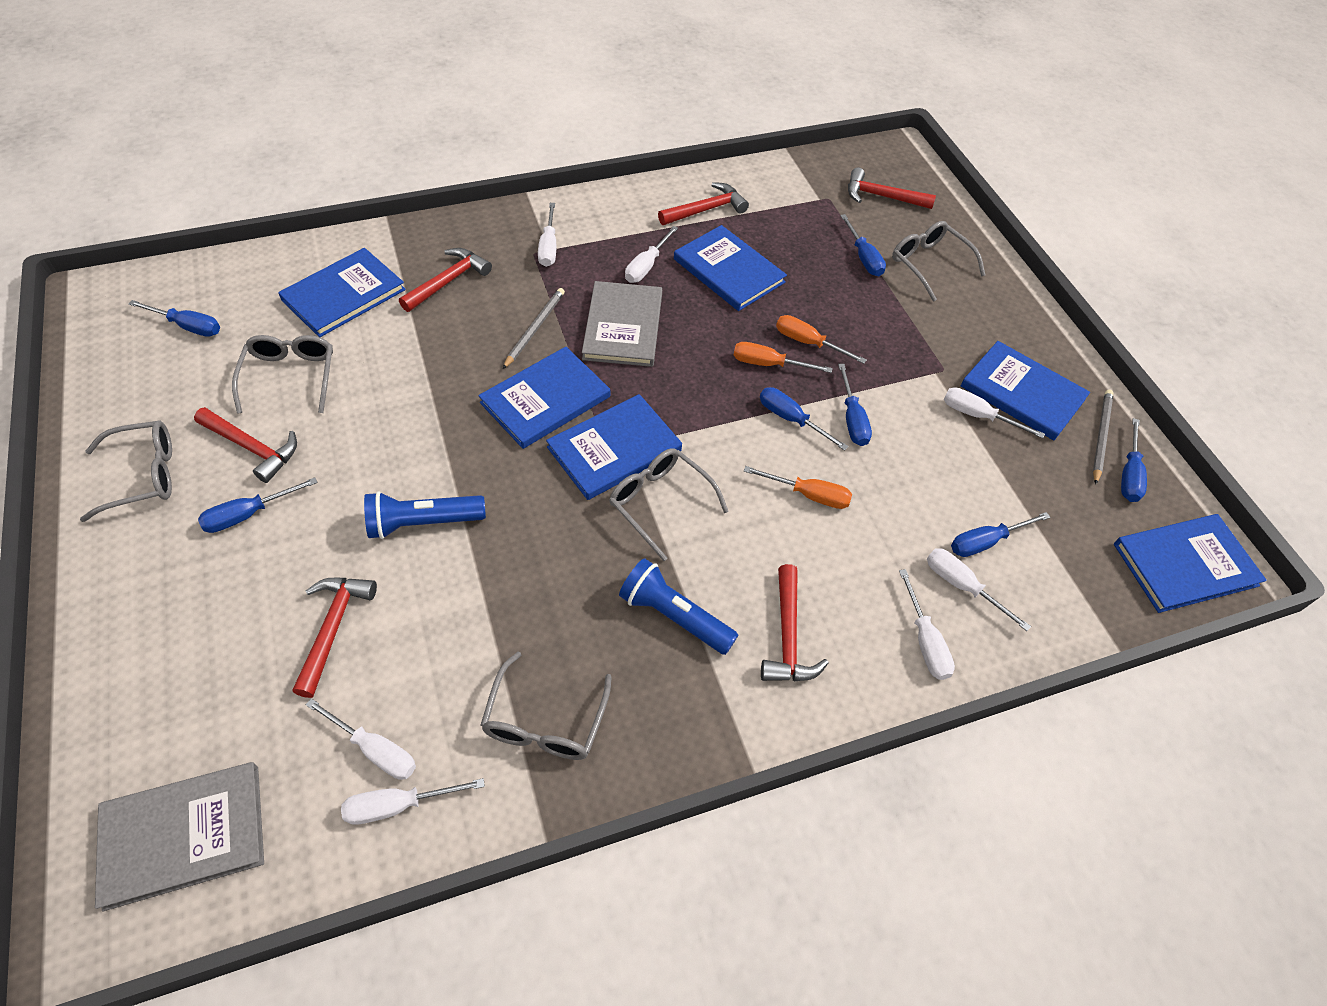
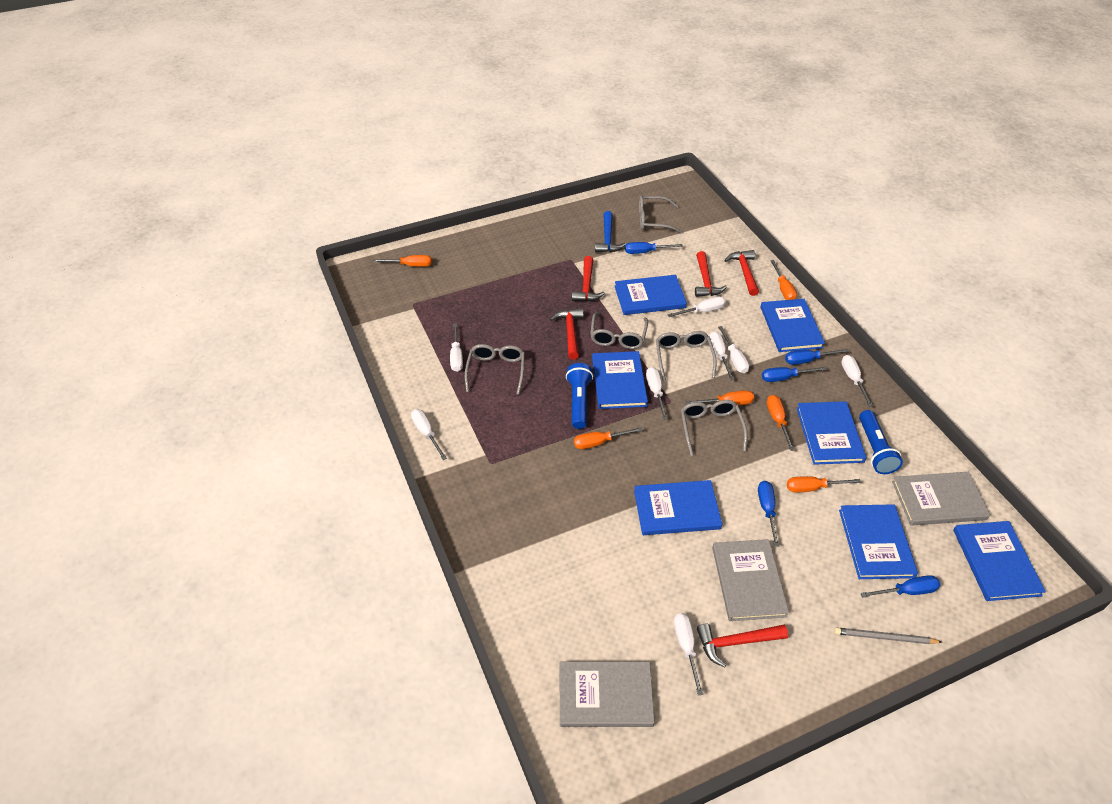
blue book: 6 -> 7
blue hammer: 0 -> 1
blue screwdriver: 7 -> 5
grey book: 2 -> 3
grey pencil: 2 -> 1
orange screwdriver: 3 -> 6
red hammer: 6 -> 5
white screwdriver: 7 -> 8

